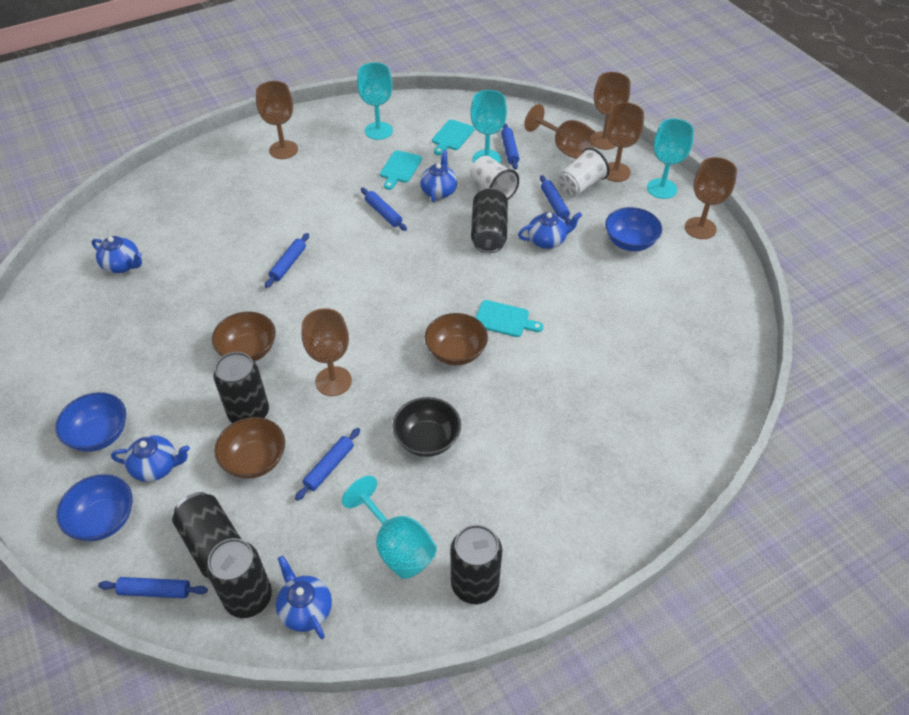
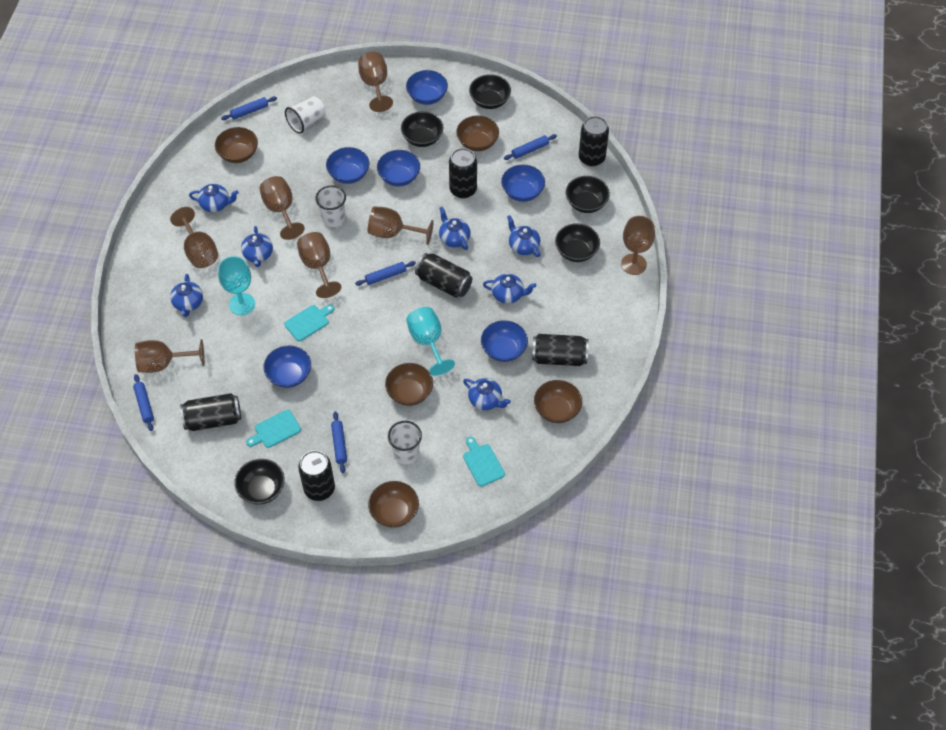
black bowl: 1 -> 5
black can: 5 -> 6
blue bowl: 3 -> 6
blue rolling pin: 6 -> 5
blue teapot: 5 -> 7
brown bowl: 3 -> 5
brown goblet: 6 -> 7
turquoise goblet: 4 -> 2
white cup: 2 -> 3

